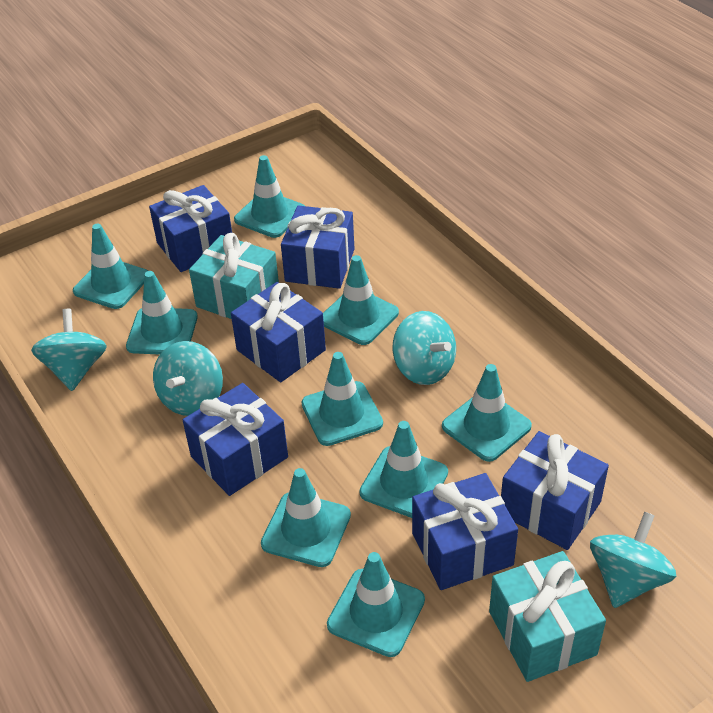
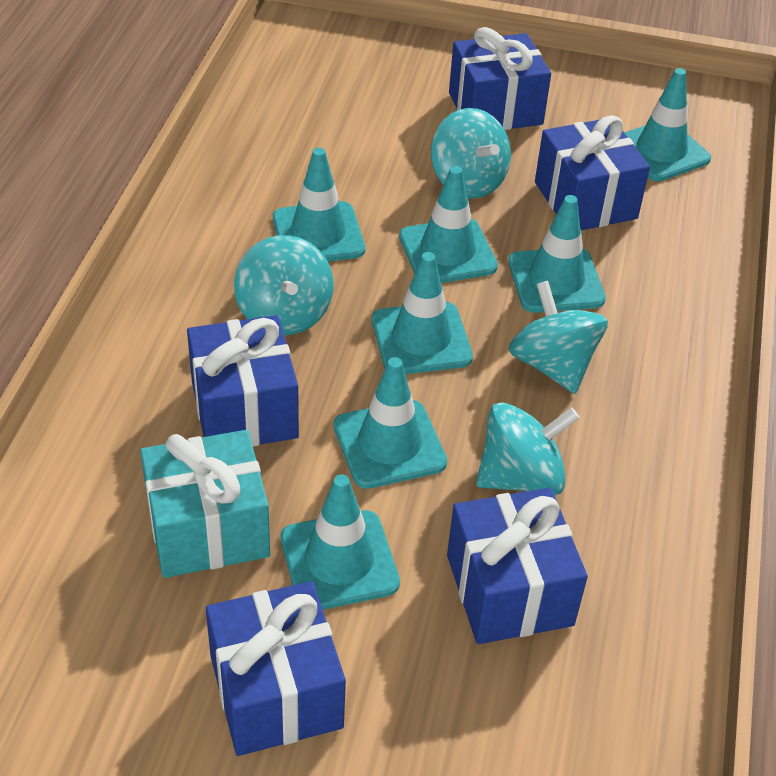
blue gift: 6 -> 5
turquoise gift: 2 -> 1
turquoise traffic cone: 9 -> 7

